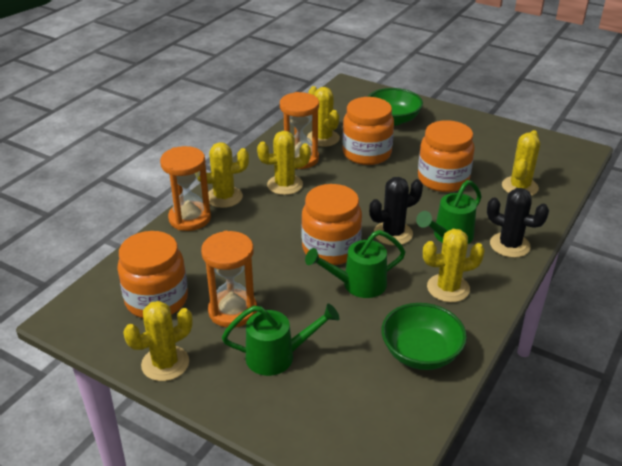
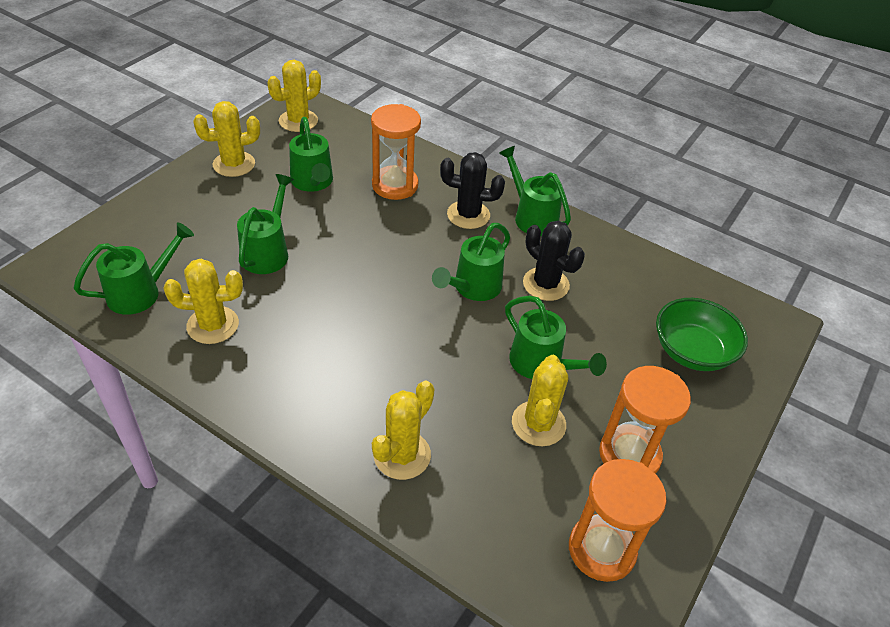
green bowl: 2 -> 1
green watering can: 3 -> 6
orange jar: 4 -> 0
yellow cactus: 6 -> 5

